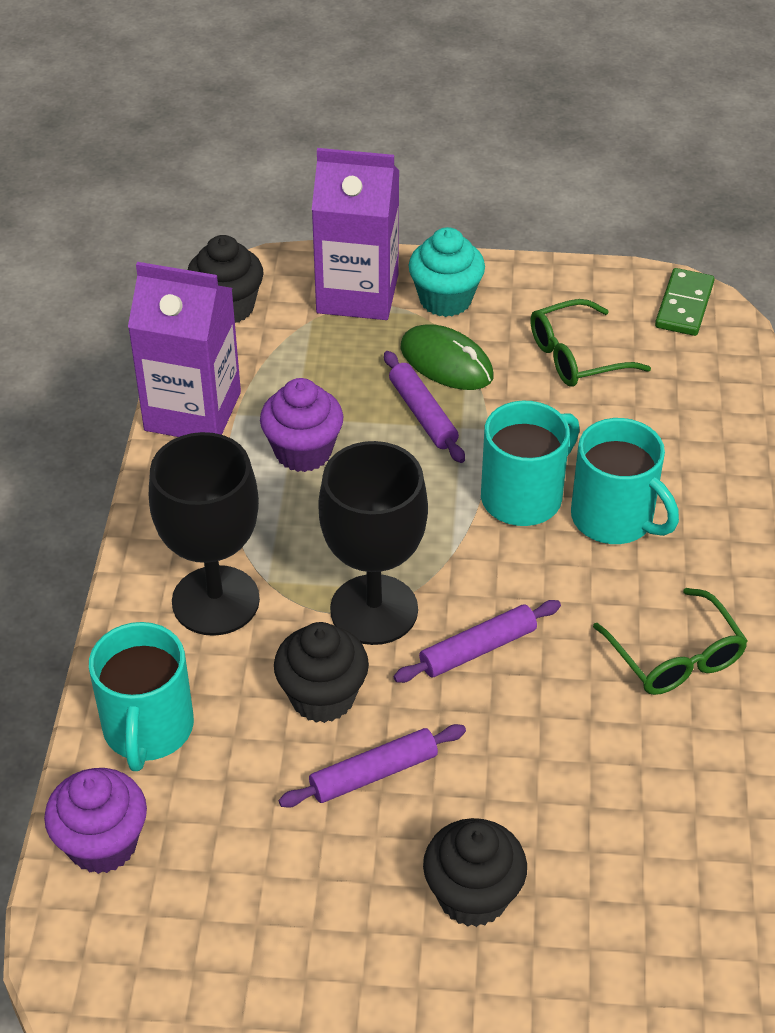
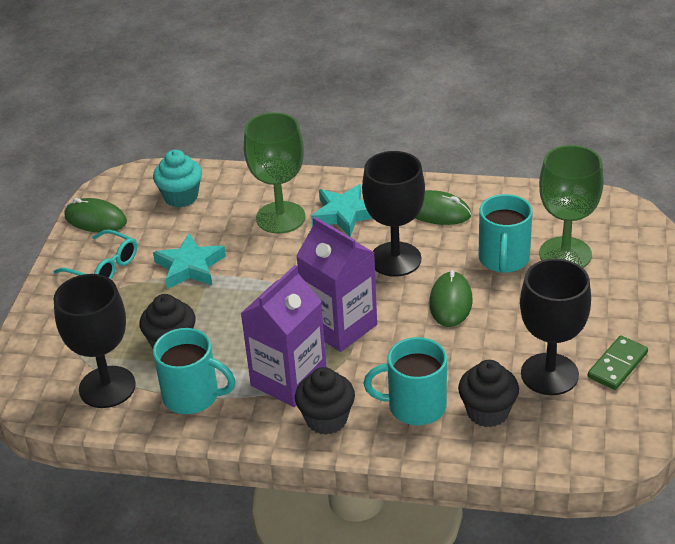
black goblet: 2 -> 3
green glasses: 2 -> 0
green goblet: 0 -> 2
green mouse: 1 -> 3
purple cupcake: 2 -> 0
purple rolling pin: 3 -> 0
turquoise glasses: 0 -> 1
turquoise star: 0 -> 2

